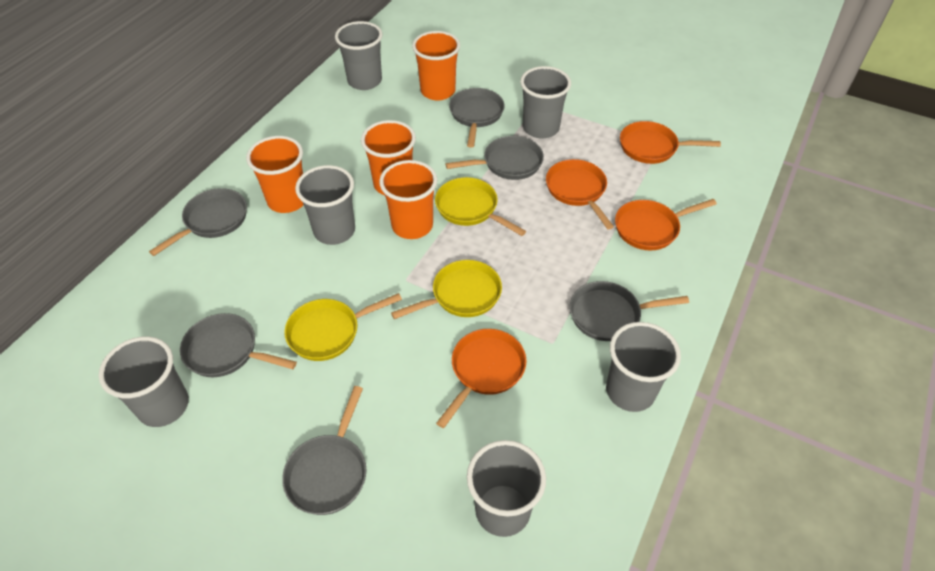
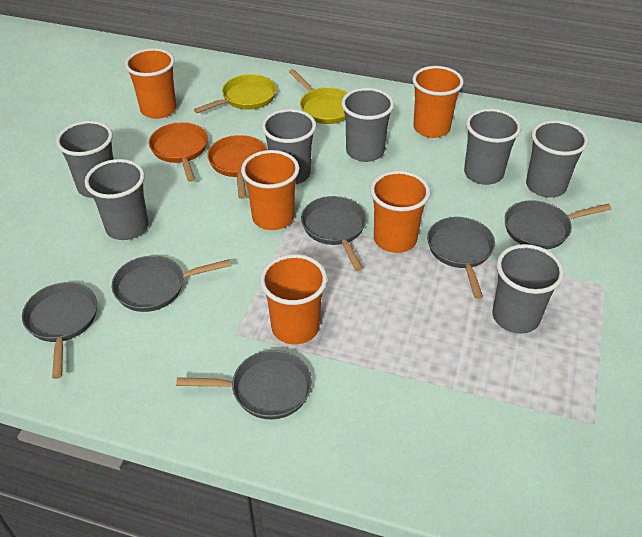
grey cup: 6 -> 7
orange cup: 4 -> 5
orange pan: 4 -> 2
yellow pan: 3 -> 2

